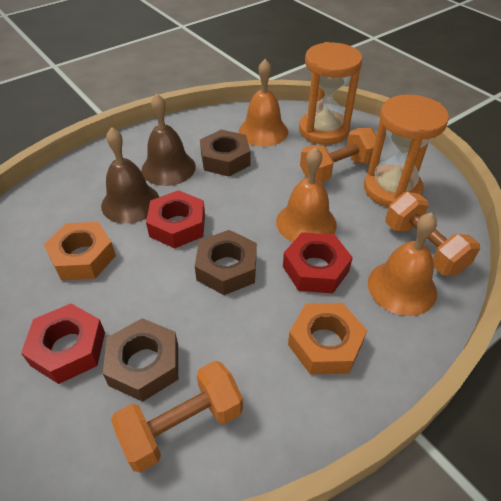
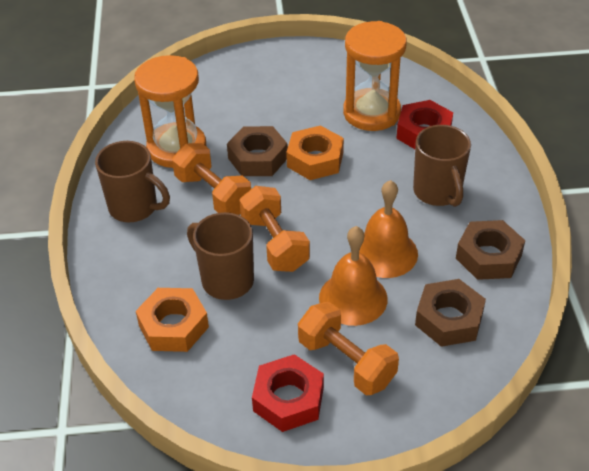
brown bell: 2 -> 0
brown mug: 0 -> 3
orange bell: 3 -> 2
red nut: 3 -> 2

